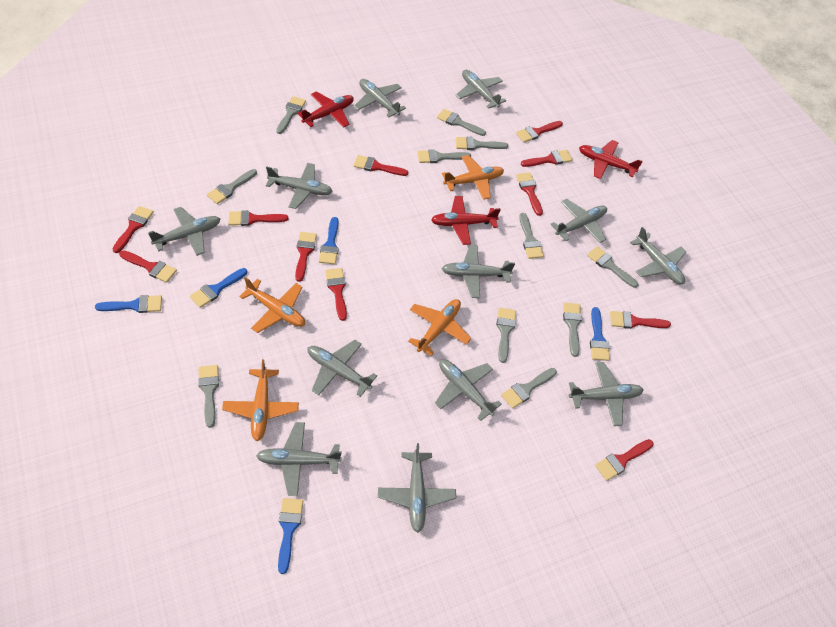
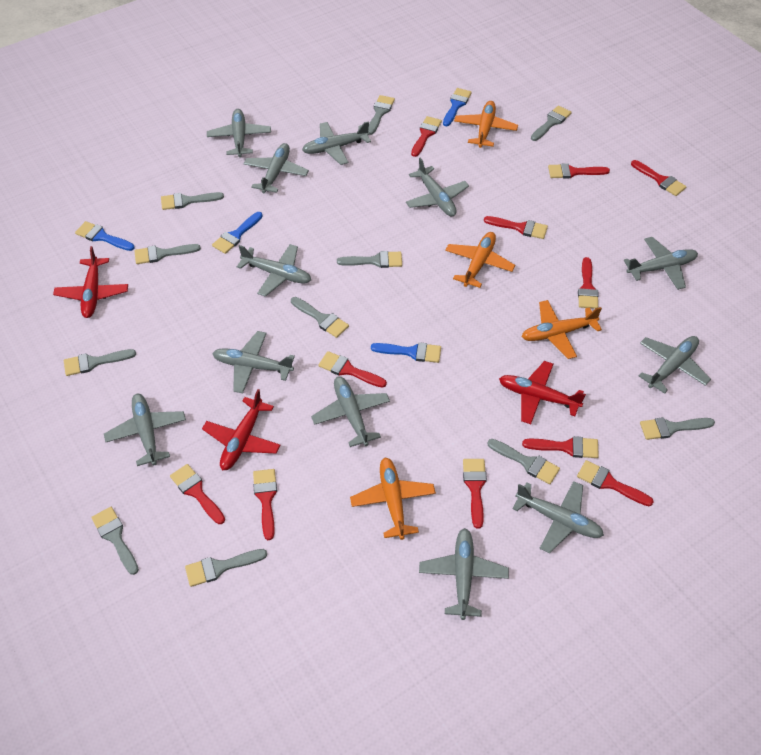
blue brush: 5 -> 4

